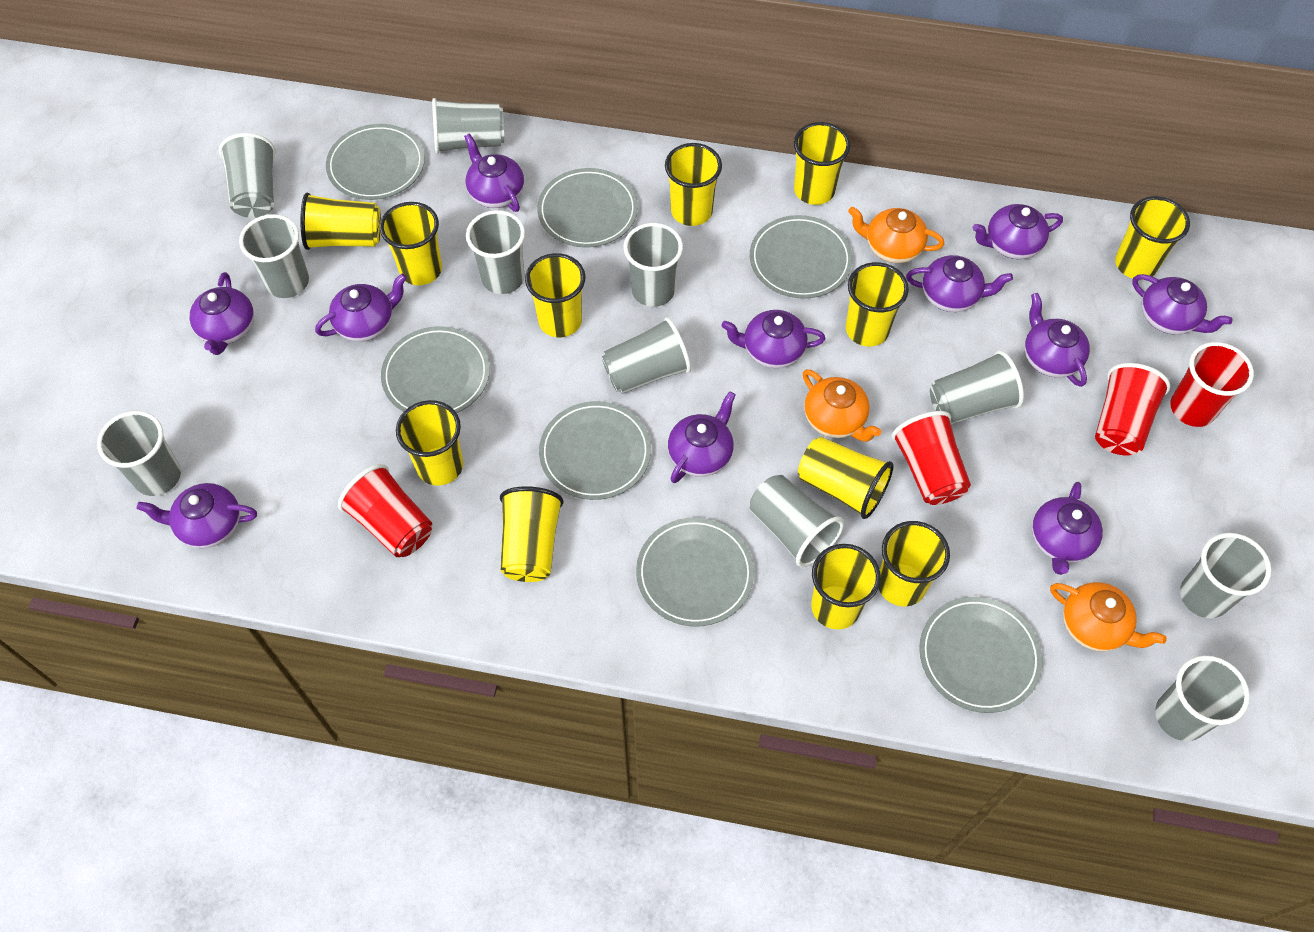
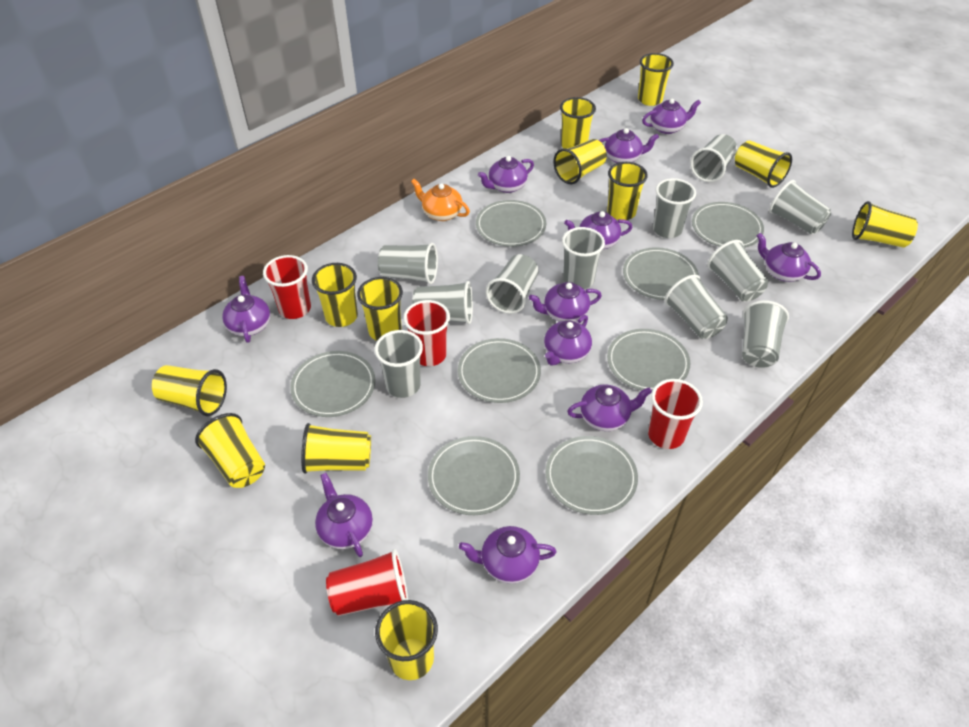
grey plate: 7 -> 8
orange teapot: 3 -> 1

